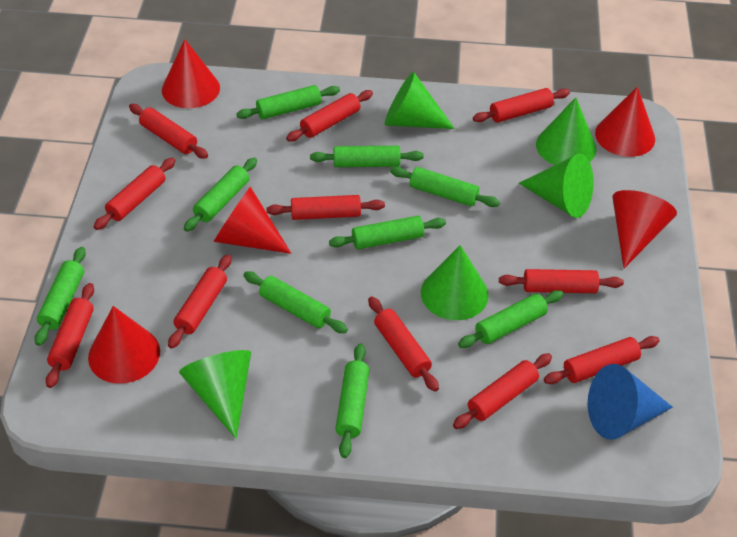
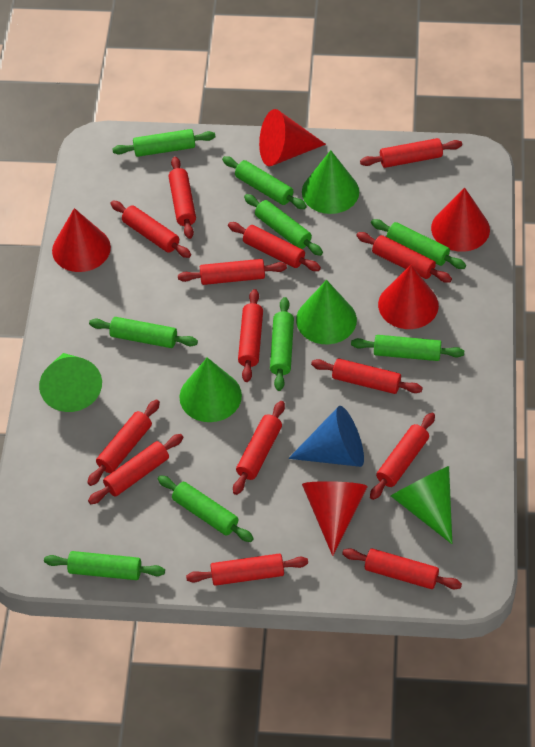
red rolling pin: 11 -> 14

